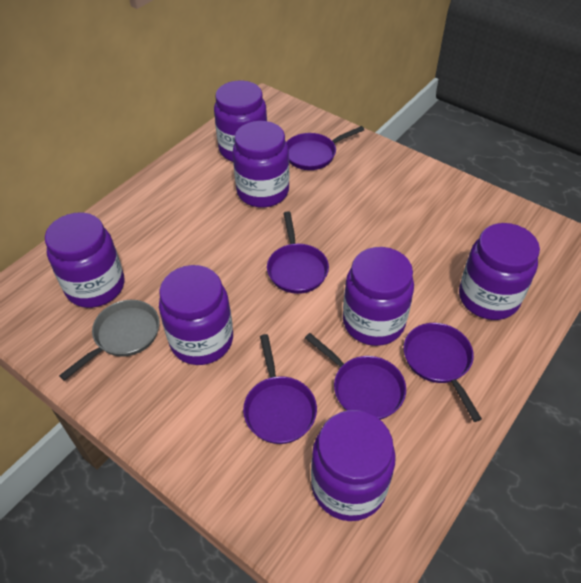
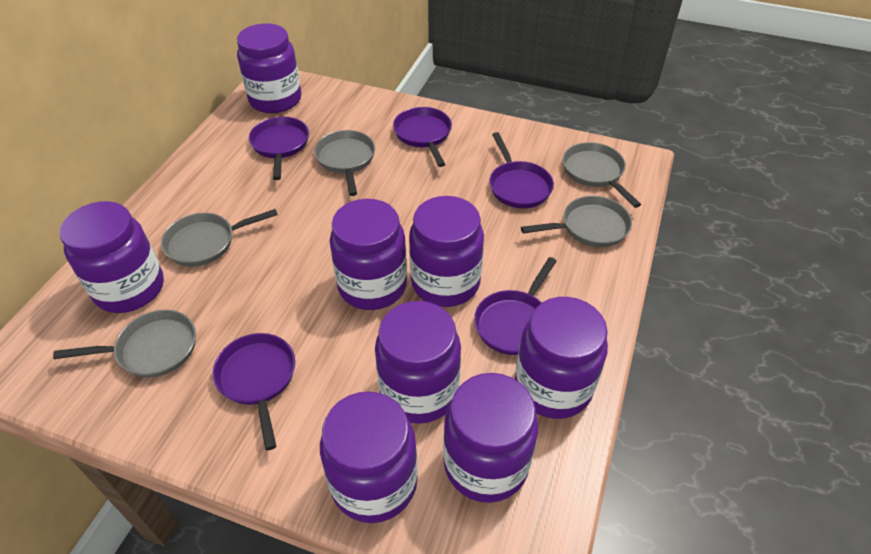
grey pan: 1 -> 5
purple jar: 7 -> 8

